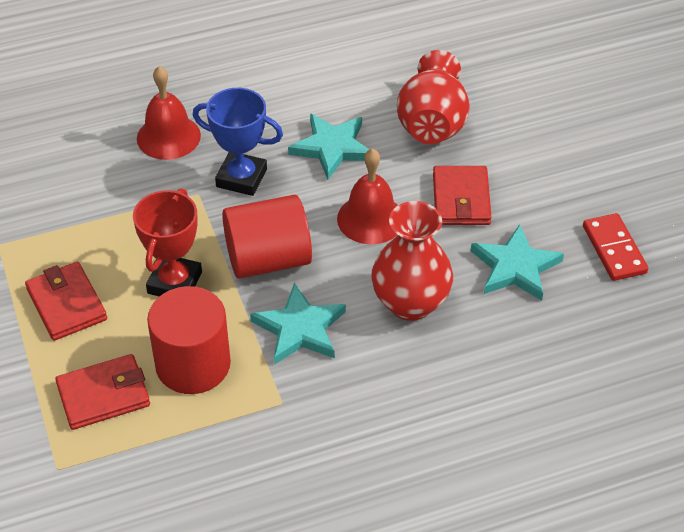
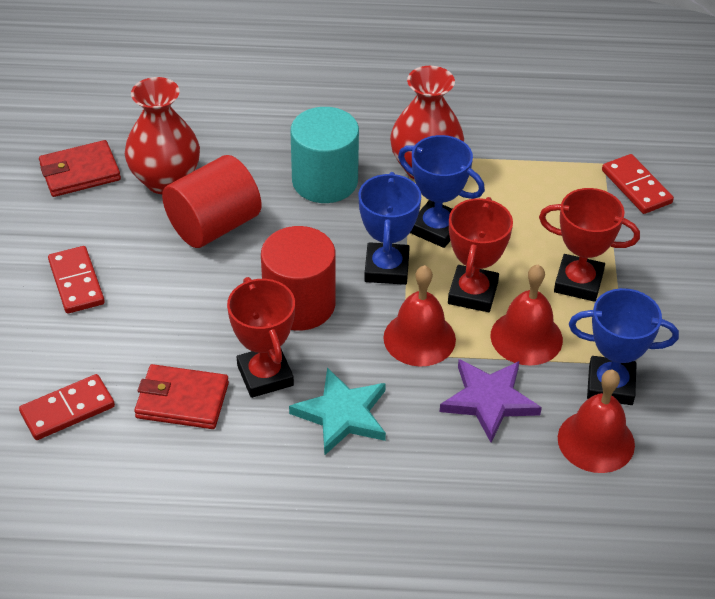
blue trophy: 1 -> 3
purple star: 0 -> 1
red bell: 2 -> 3
red domino: 1 -> 3
red trophy: 1 -> 3
red wallet: 3 -> 2
turquoise cylinder: 0 -> 1
turquoise star: 3 -> 1

